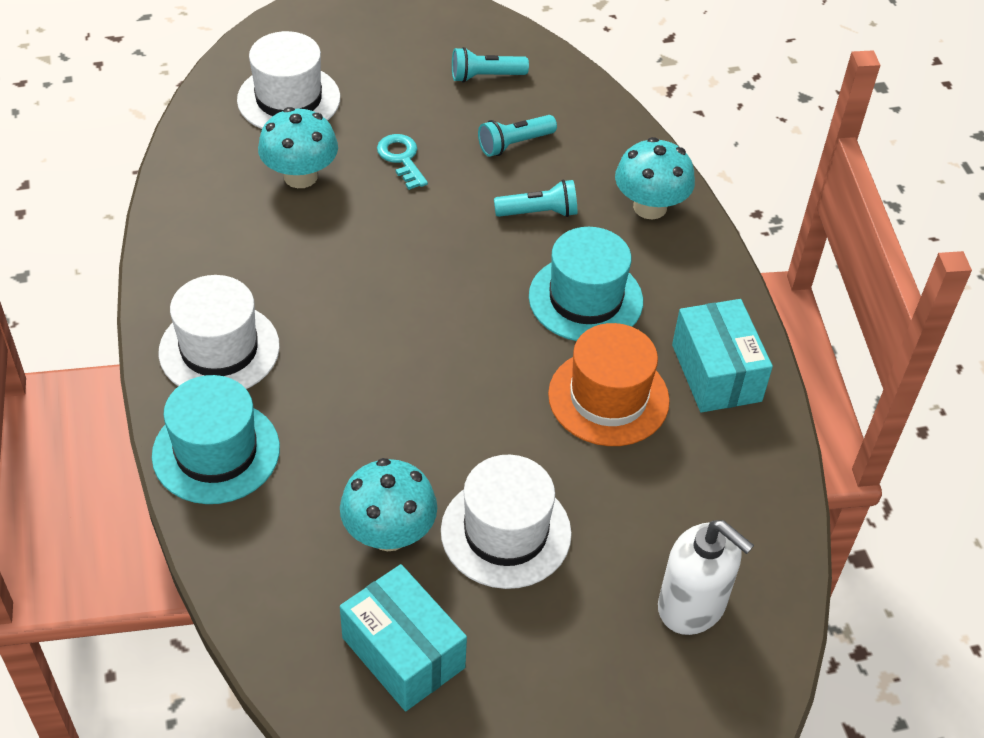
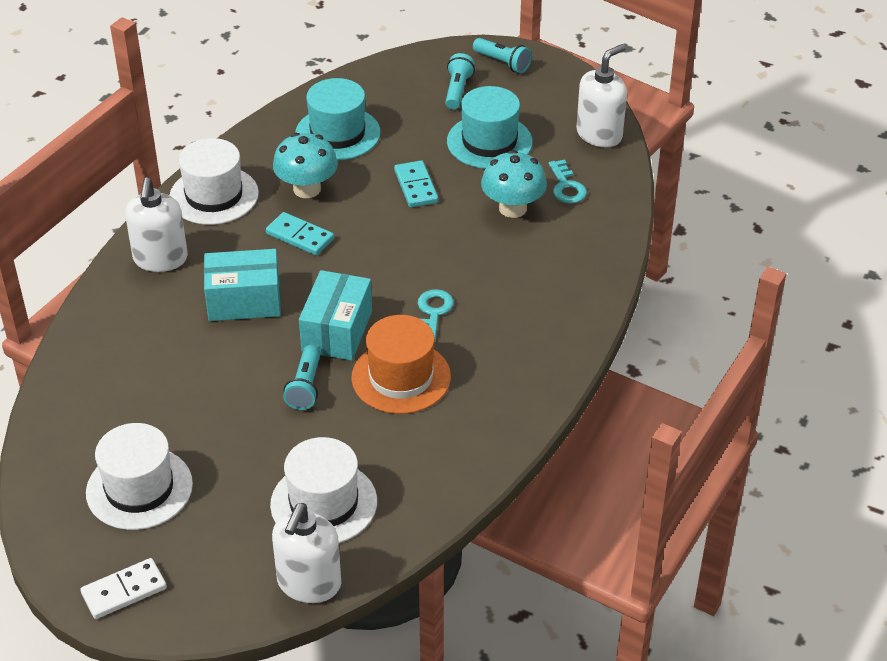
turquoise domino: 0 -> 2
turquoise key: 1 -> 2
turquoise mushroom: 3 -> 2
white domino: 0 -> 1
white soap dispenser: 1 -> 3

